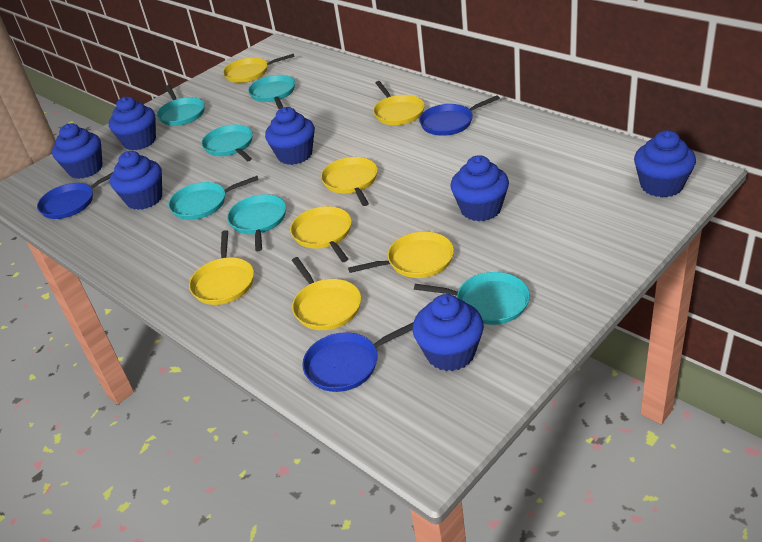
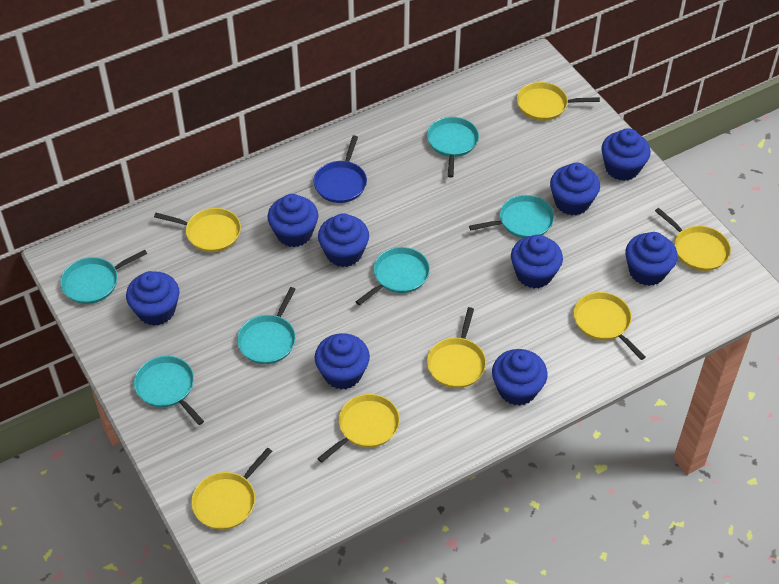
blue cupcake: 7 -> 9
blue pan: 3 -> 1

